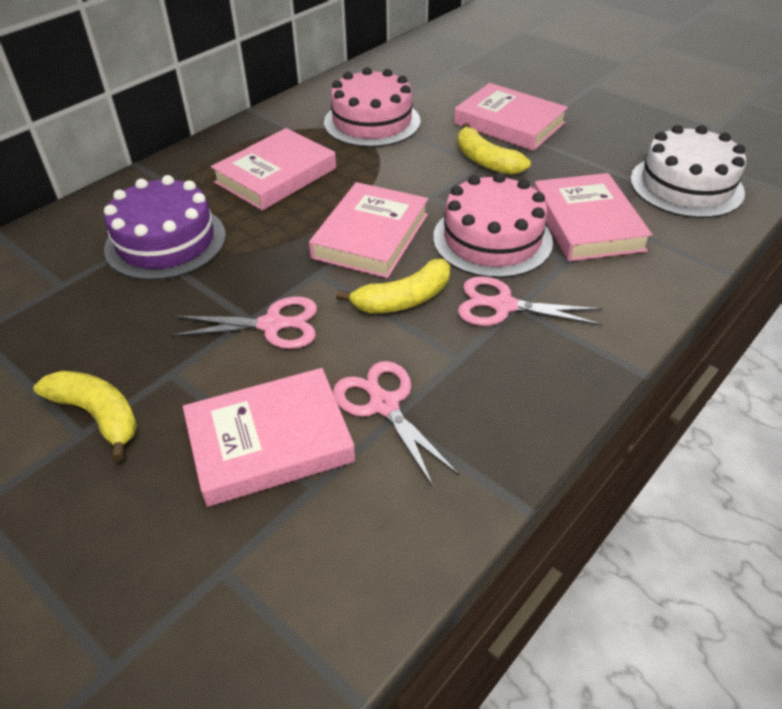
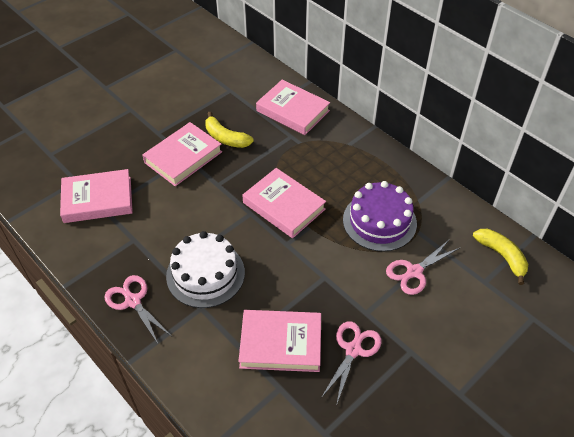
pink cake: 2 -> 0
yellow banana: 3 -> 2

